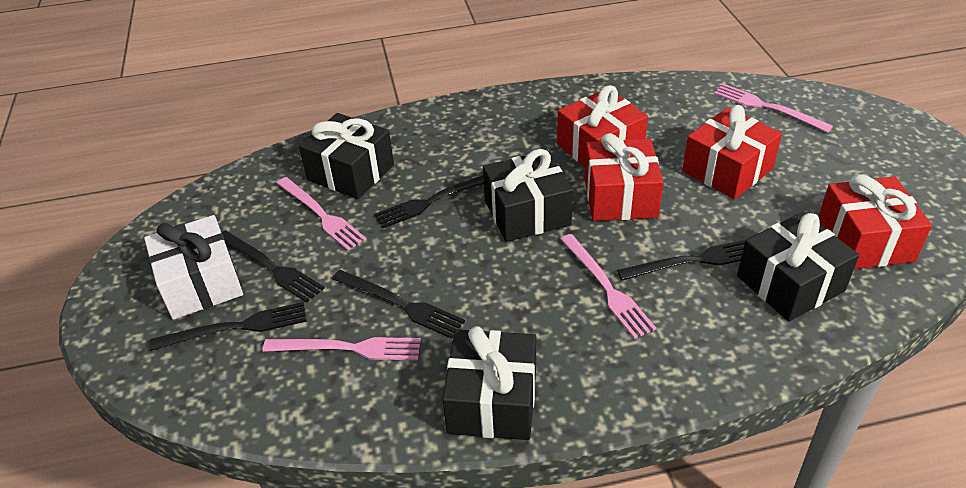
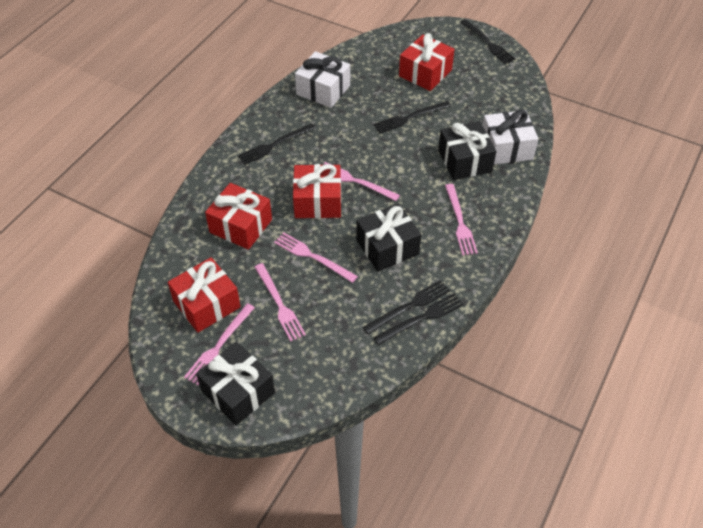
black gift: 4 -> 3
pink fork: 4 -> 5
white gift: 1 -> 2

